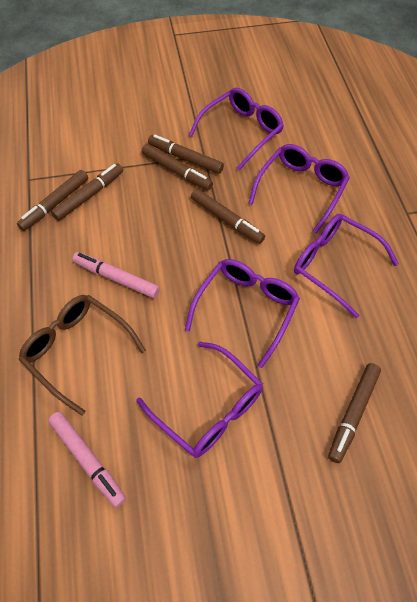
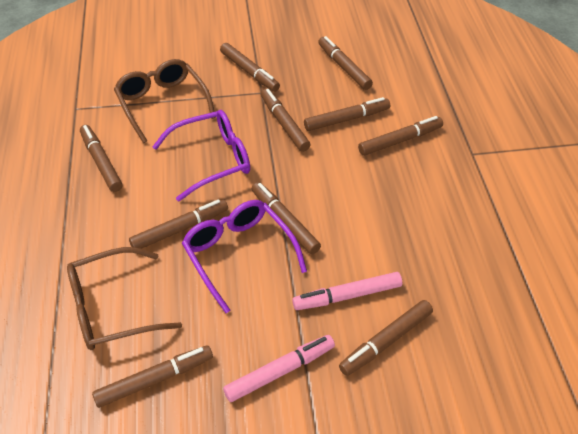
brown glasses: 1 -> 2
brown marker: 6 -> 10
purple glasses: 5 -> 2

